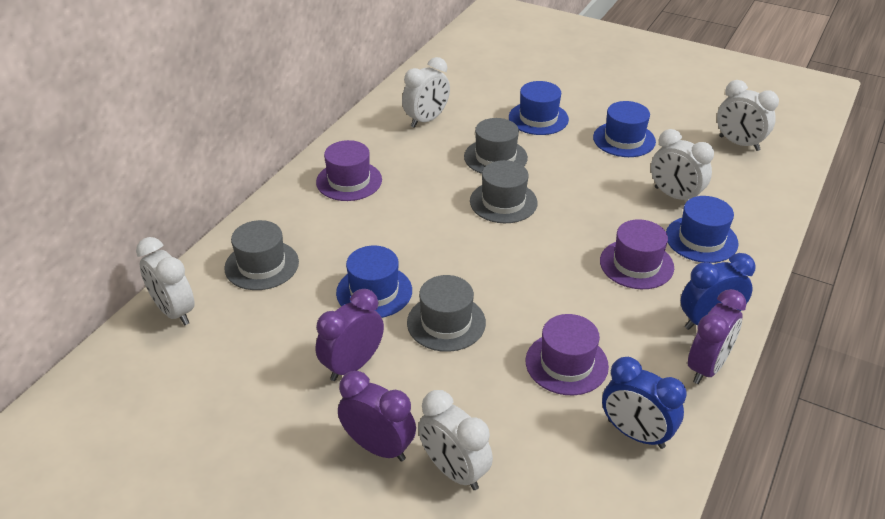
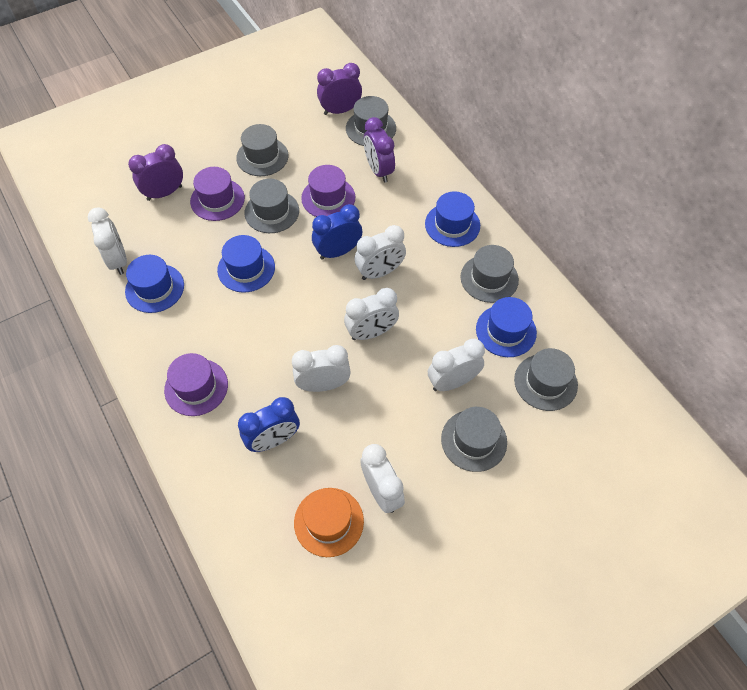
grey hat: 4 -> 6
orange hat: 0 -> 1
white clock: 5 -> 6

